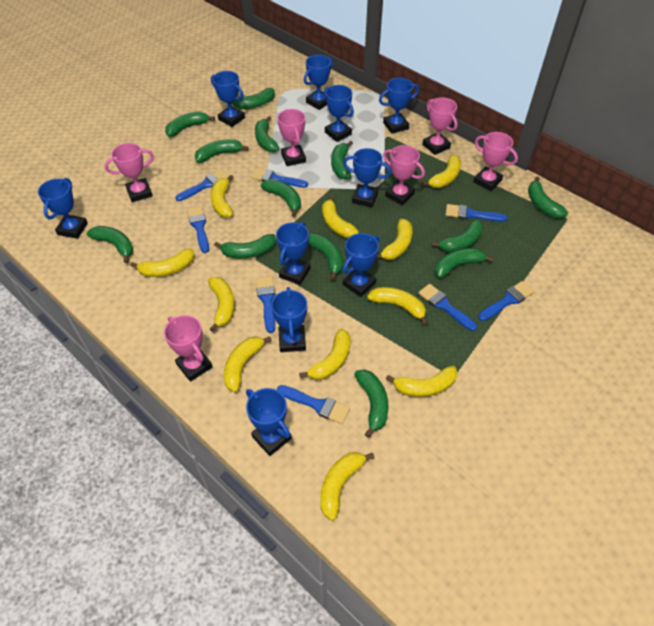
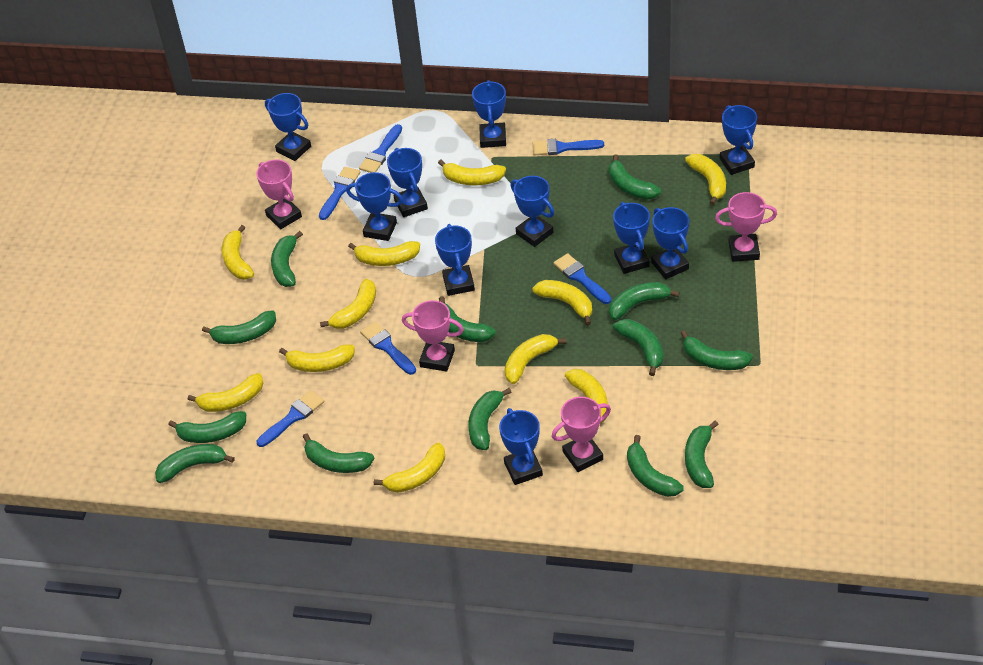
blue brush: 8 -> 6
pink trophy: 6 -> 4

